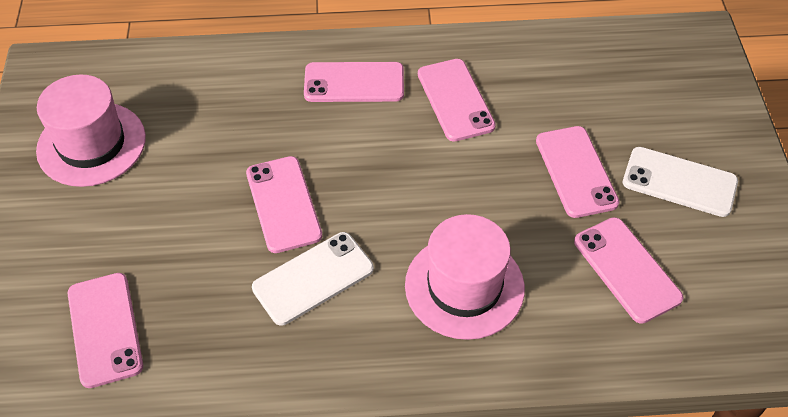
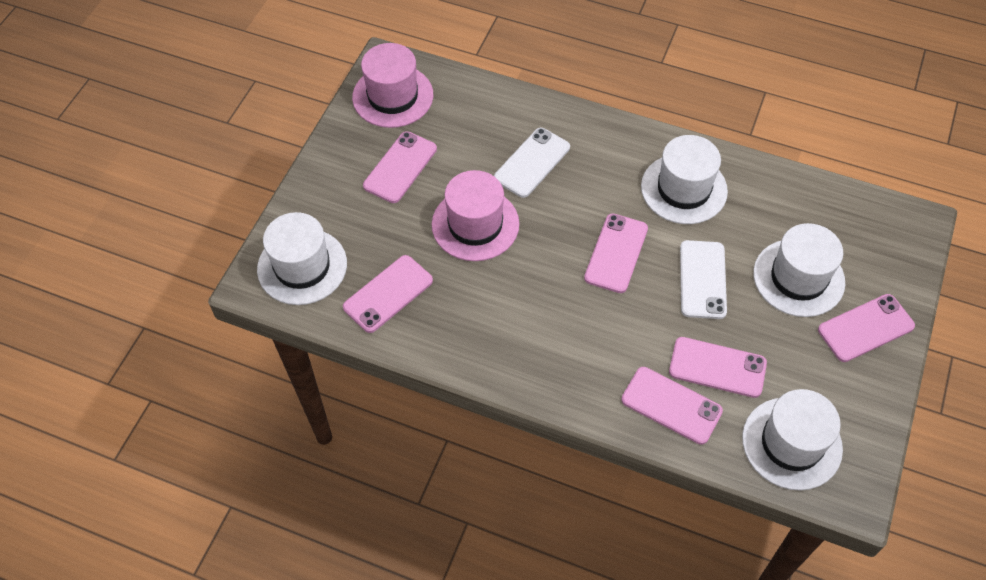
white hat: 0 -> 4

